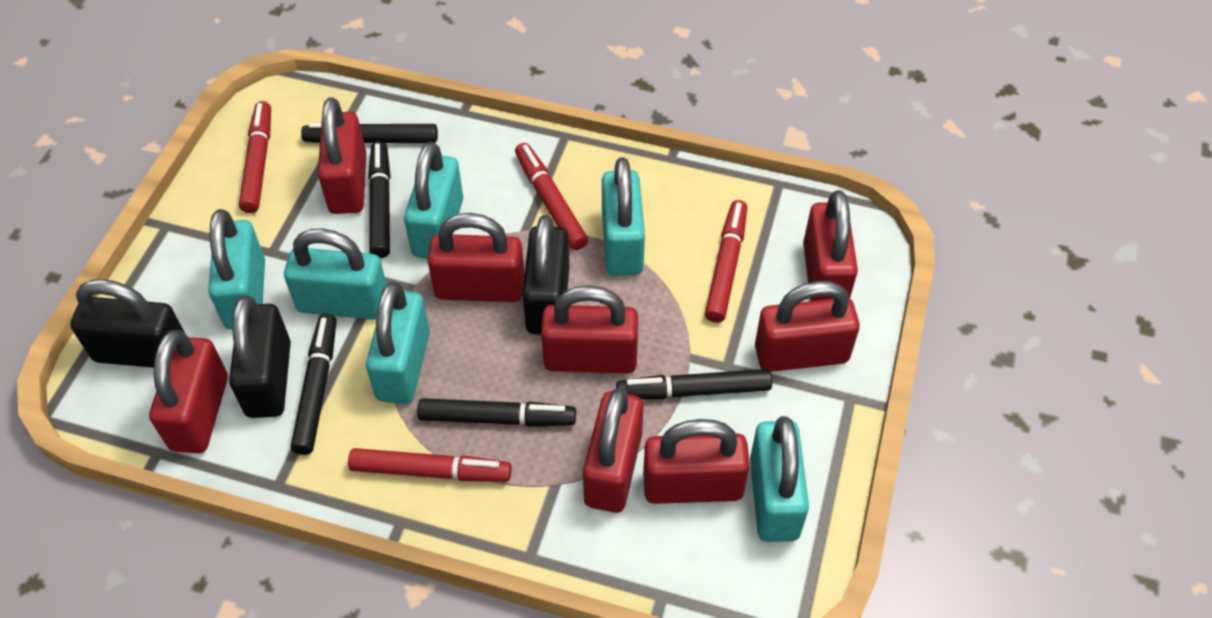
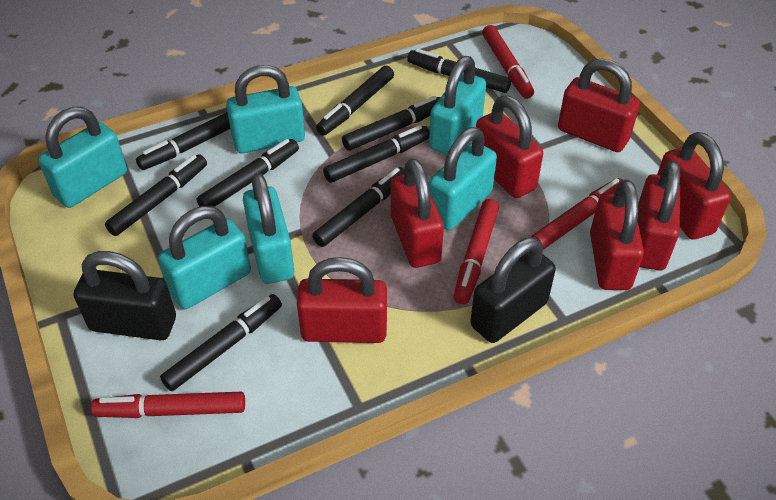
black marker: 5 -> 9
black padlock: 3 -> 2
red padlock: 8 -> 7

